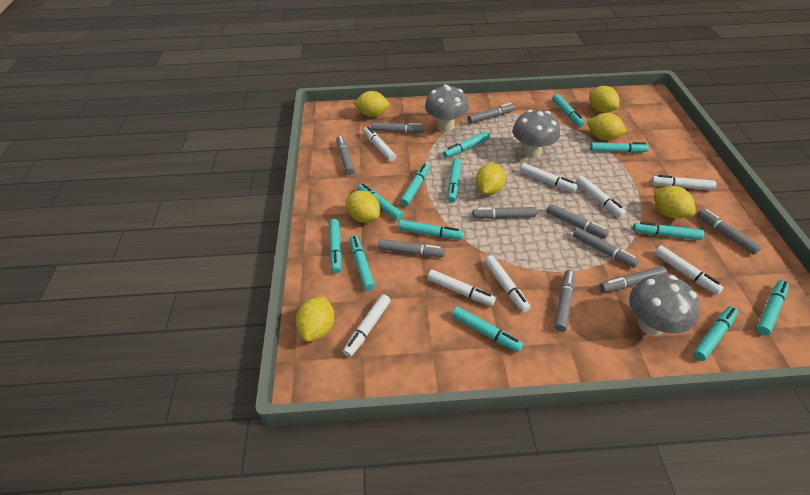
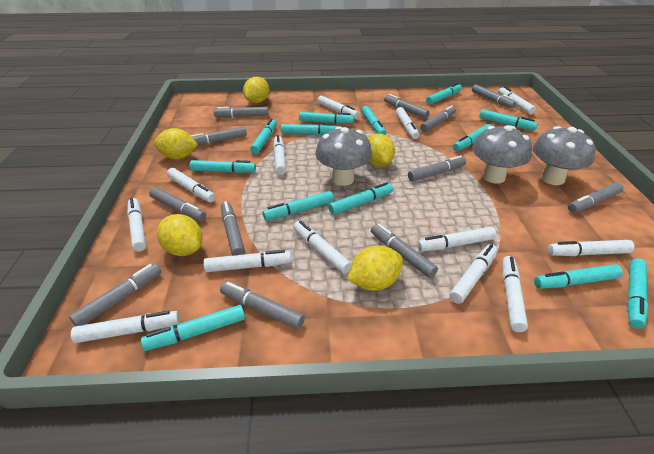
grey marker: 10 -> 12
white marker: 8 -> 13
yellow lemon: 7 -> 5

